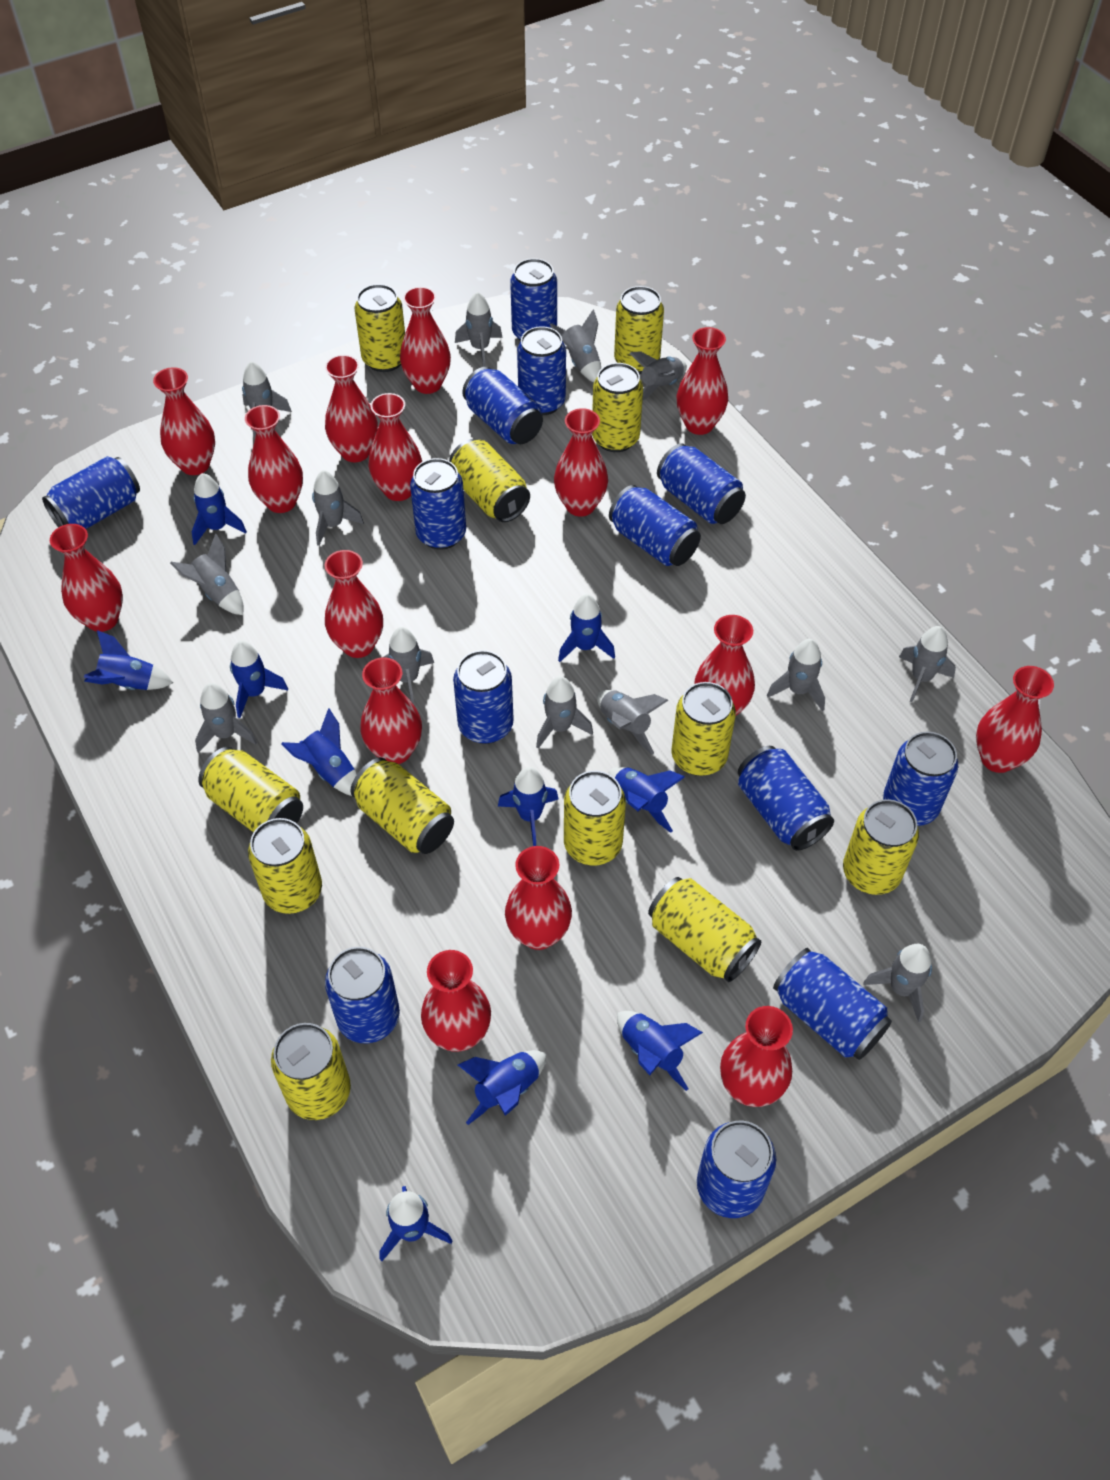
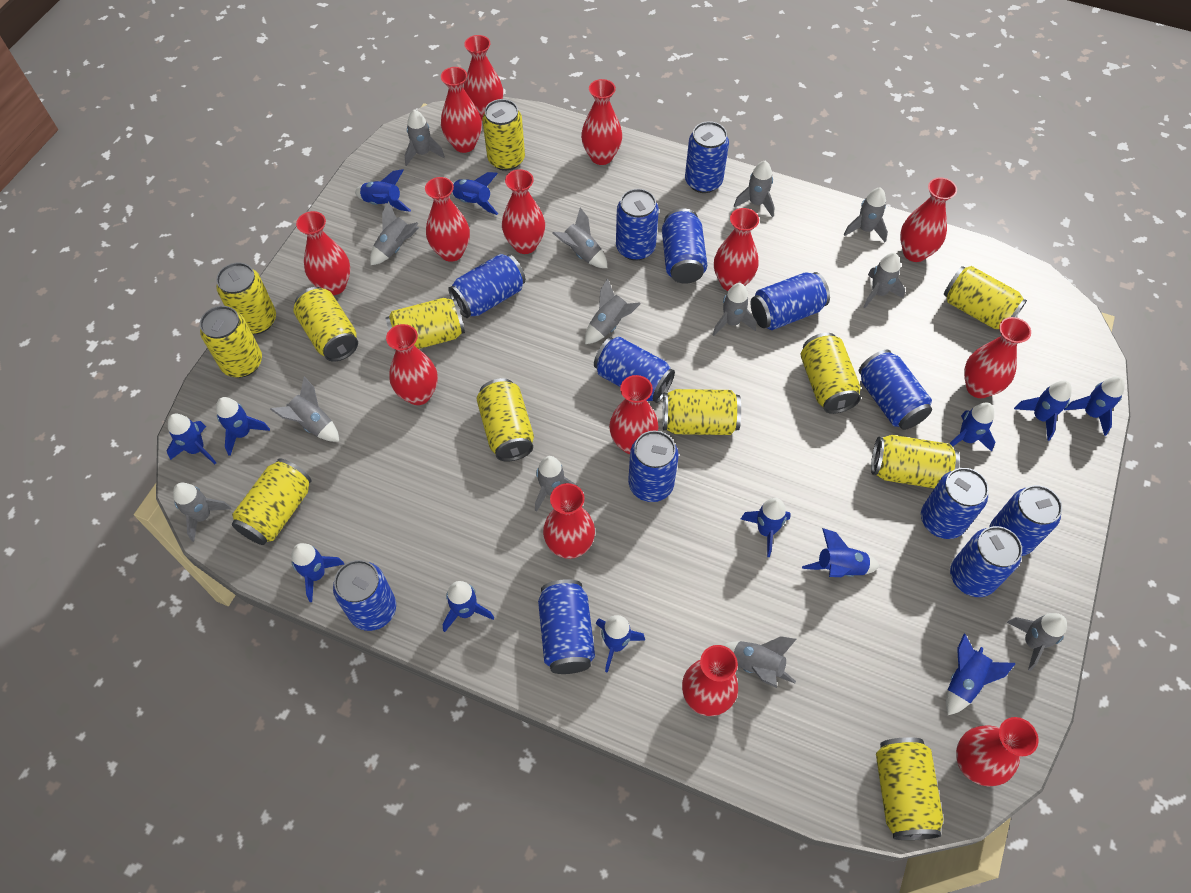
blue rocket: 10 -> 13
red vase: 15 -> 14

